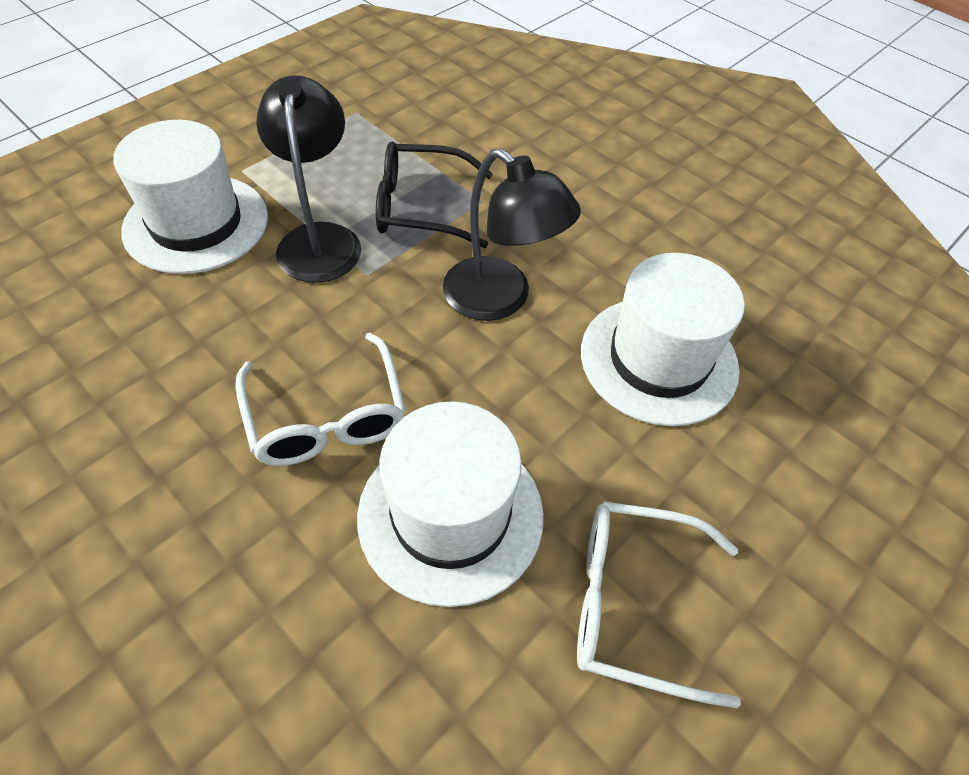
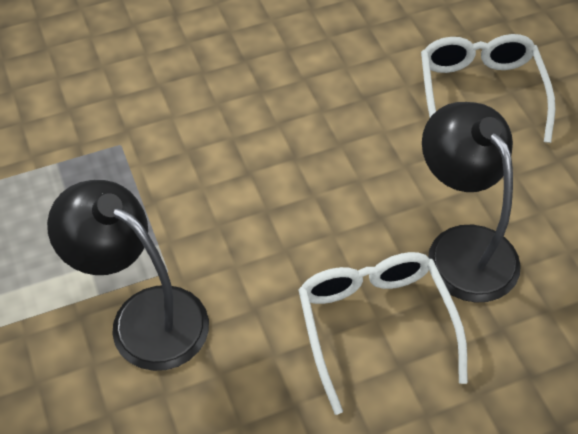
black glasses: 1 -> 0
white hat: 3 -> 0

